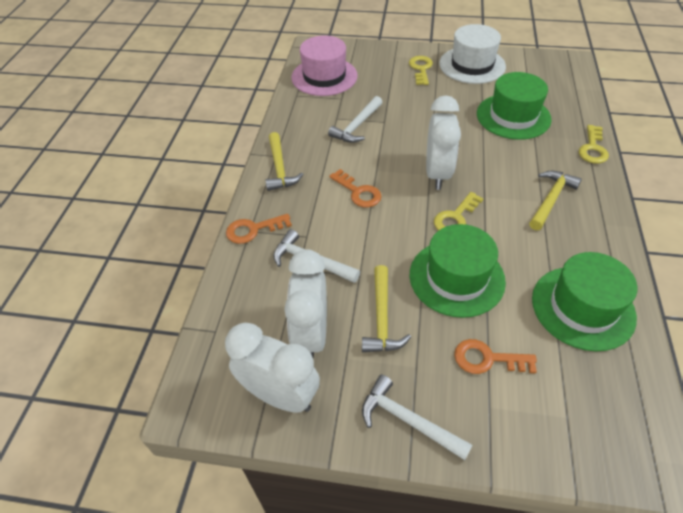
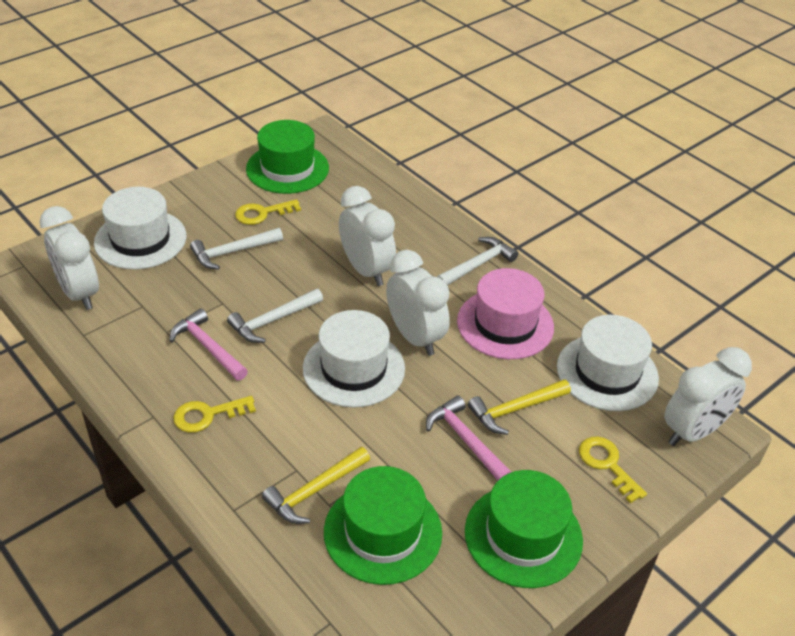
orange key: 3 -> 0
pink hammer: 0 -> 2
white clock: 3 -> 4
white hat: 1 -> 3
yellow hammer: 3 -> 2

